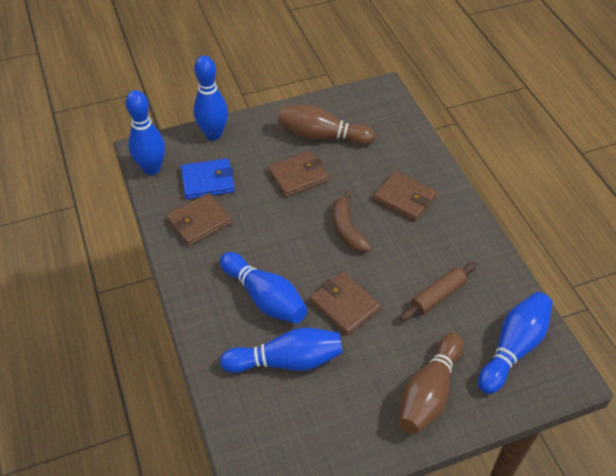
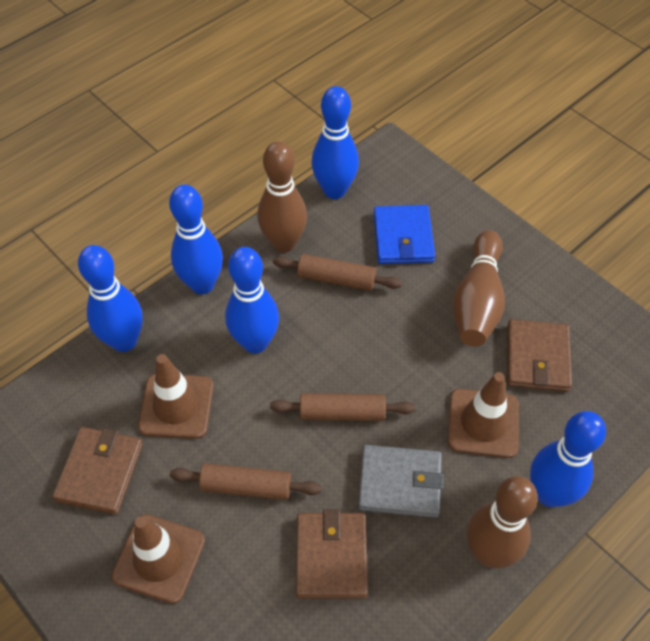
brown banana: 1 -> 0
brown bowling pin: 2 -> 3
brown rolling pin: 1 -> 3
brown traffic cone: 0 -> 3
brown wallet: 4 -> 3
grey wallet: 0 -> 1

